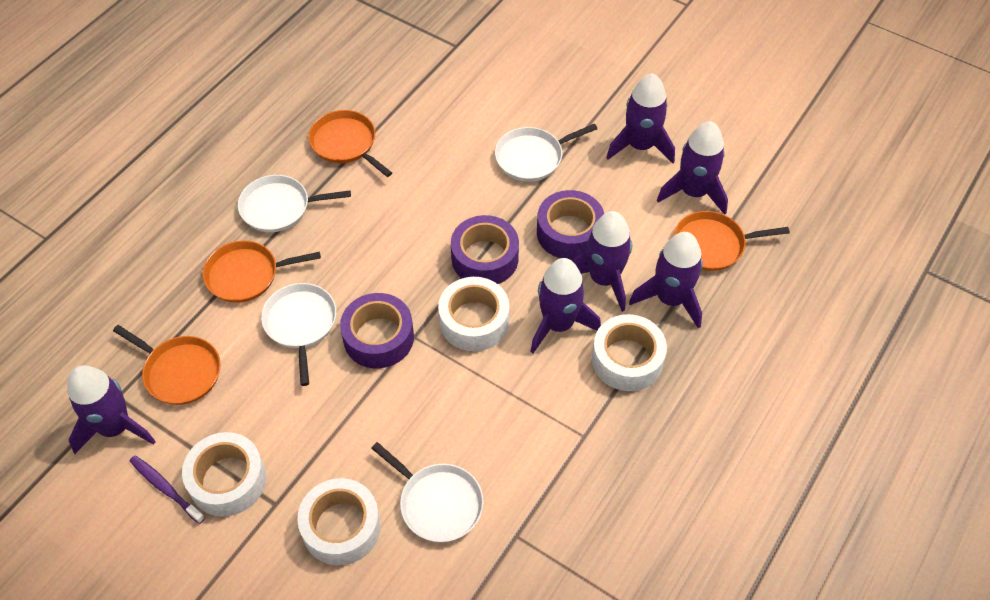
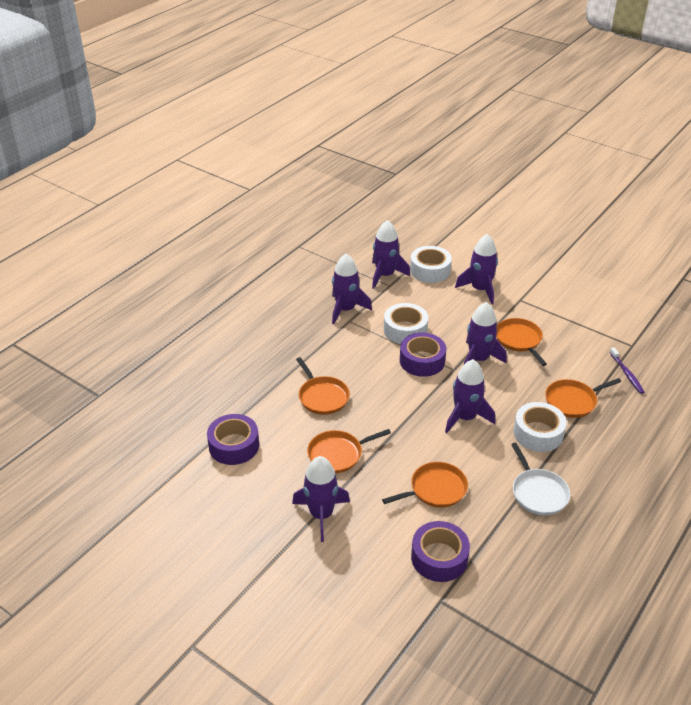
orange pan: 4 -> 5
white pan: 4 -> 1
white tape: 4 -> 3

